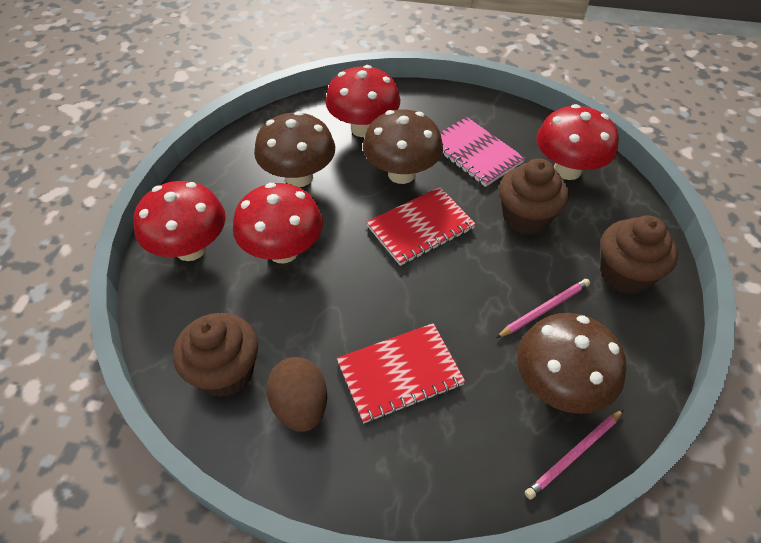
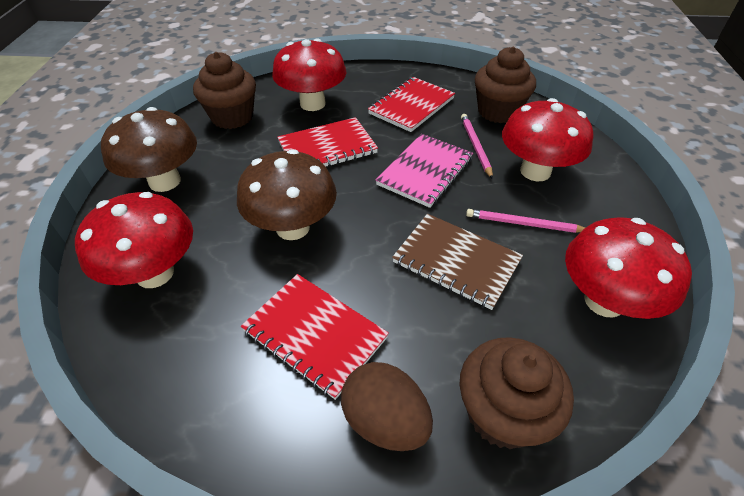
brown mushroom: 3 -> 2
brown notebook: 0 -> 1
red notebook: 2 -> 3

